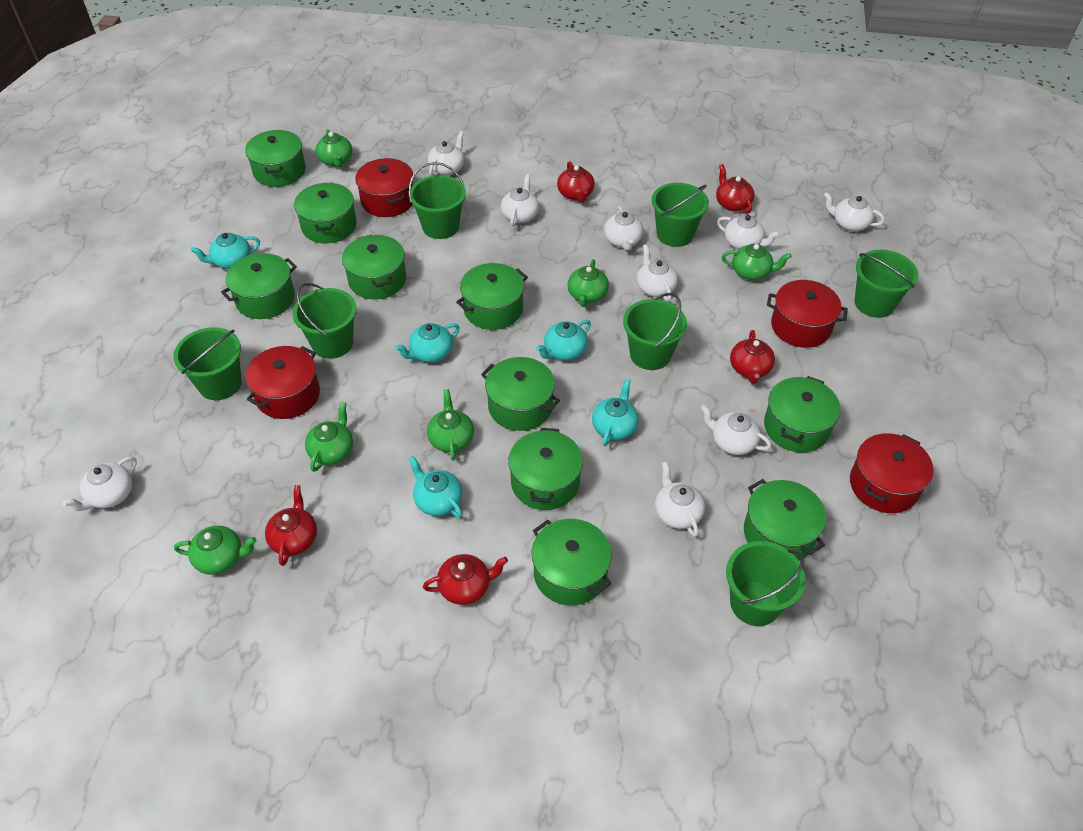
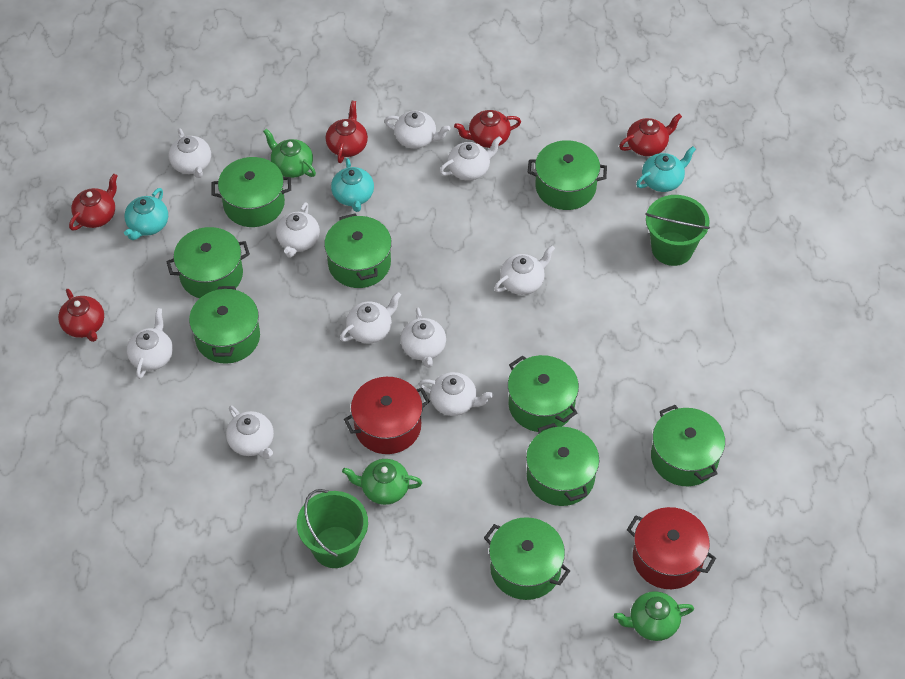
green bucket: 7 -> 2
green pot: 10 -> 9
green teapot: 6 -> 3
red pot: 4 -> 2
turquoise teapot: 5 -> 3
white teapot: 9 -> 10

